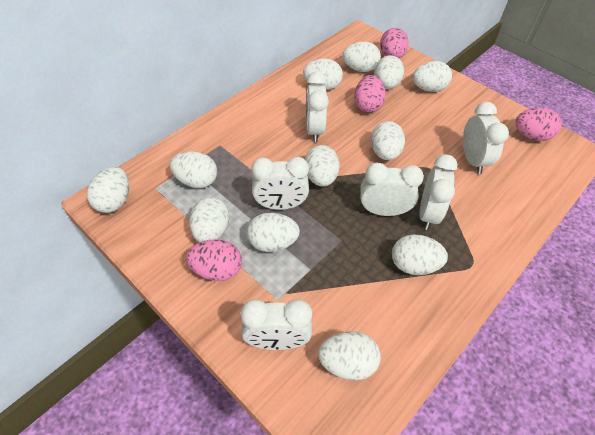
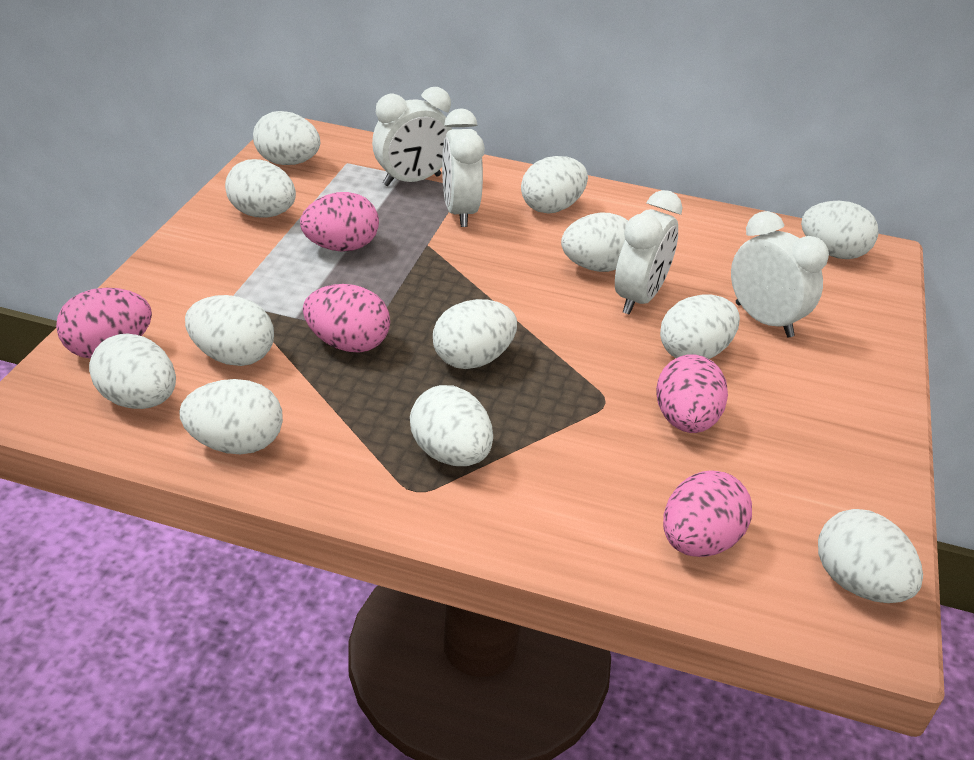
pink egg: 4 -> 5
white clock: 6 -> 4

